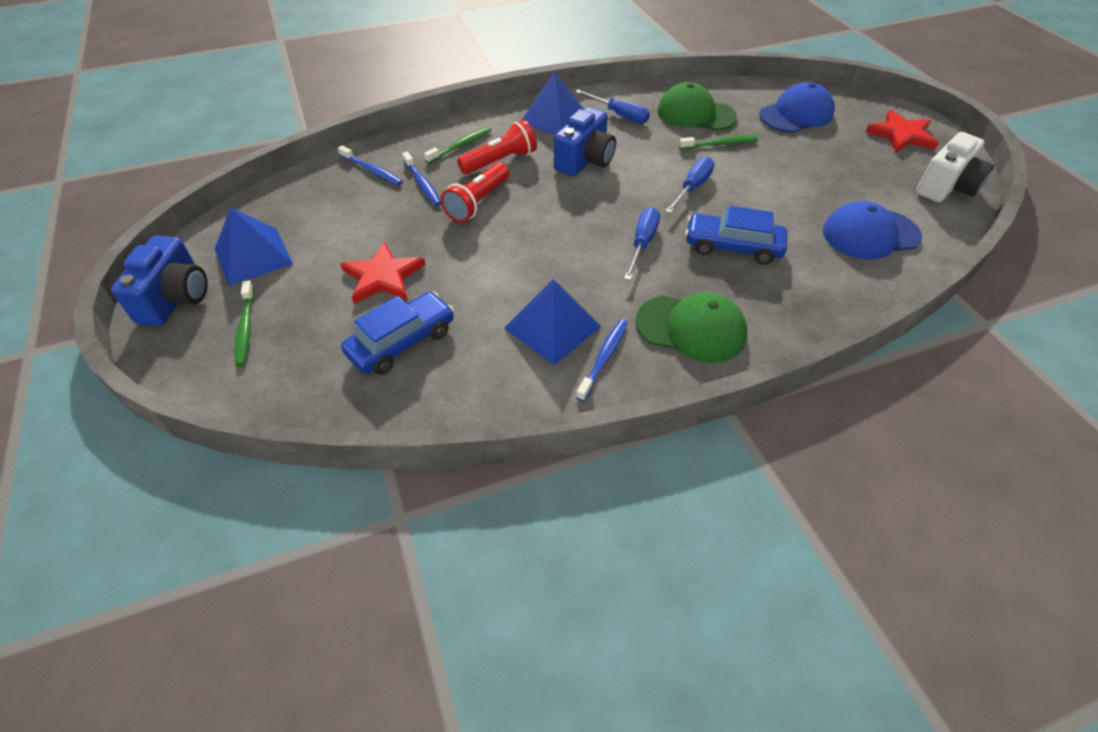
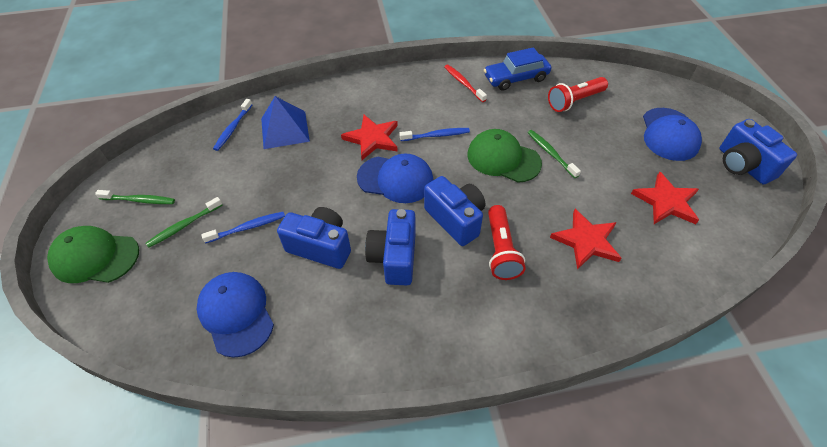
blue camera: 2 -> 4
blue cap: 2 -> 3
blue car: 2 -> 1
blue pyramid: 3 -> 1
blue screwdriver: 3 -> 0
red star: 2 -> 3
red toothbrush: 0 -> 1
white camera: 1 -> 0

